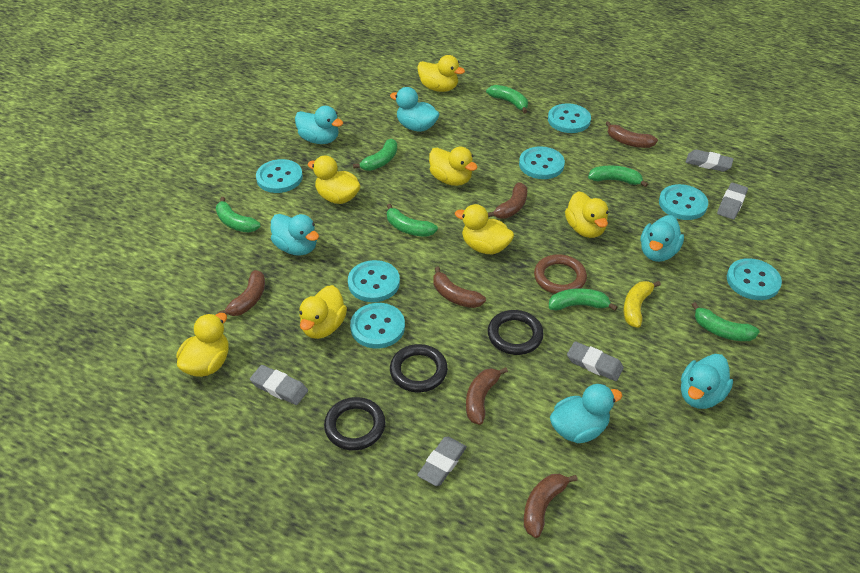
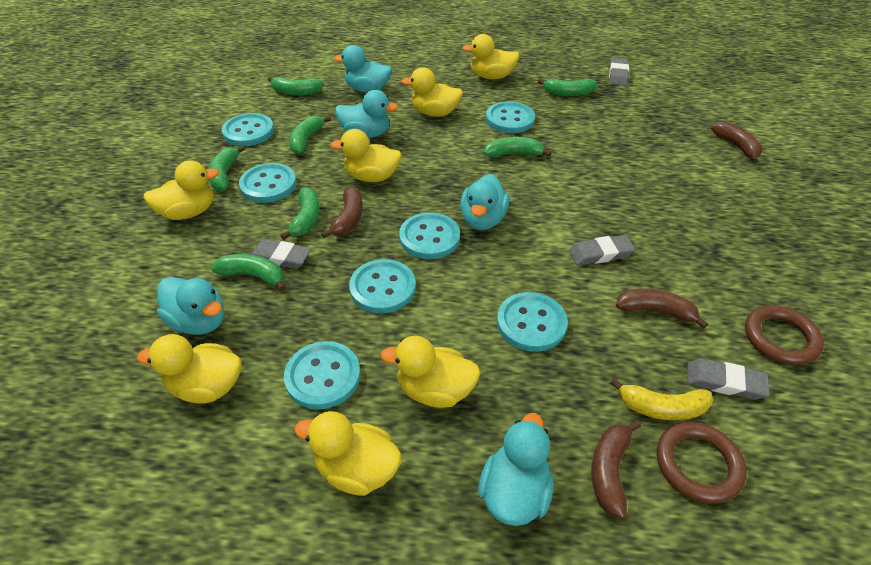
black ring: 3 -> 0
brown banana: 6 -> 4
brown ring: 1 -> 2
grey eraser: 5 -> 4
turquoise duck: 6 -> 5

